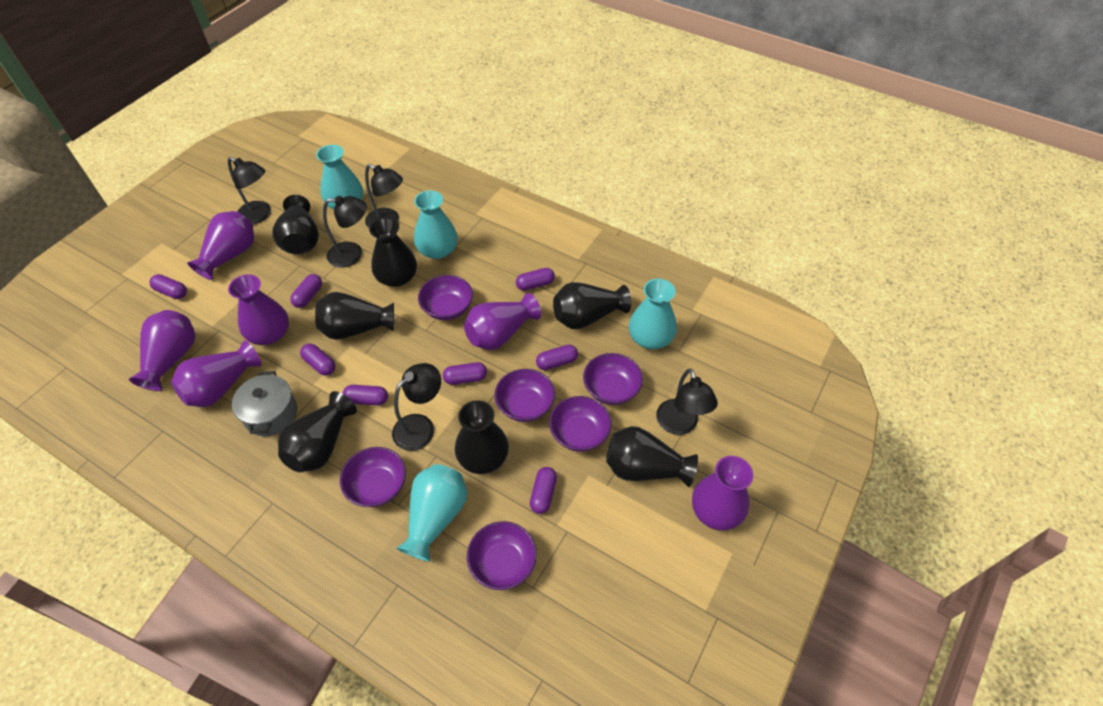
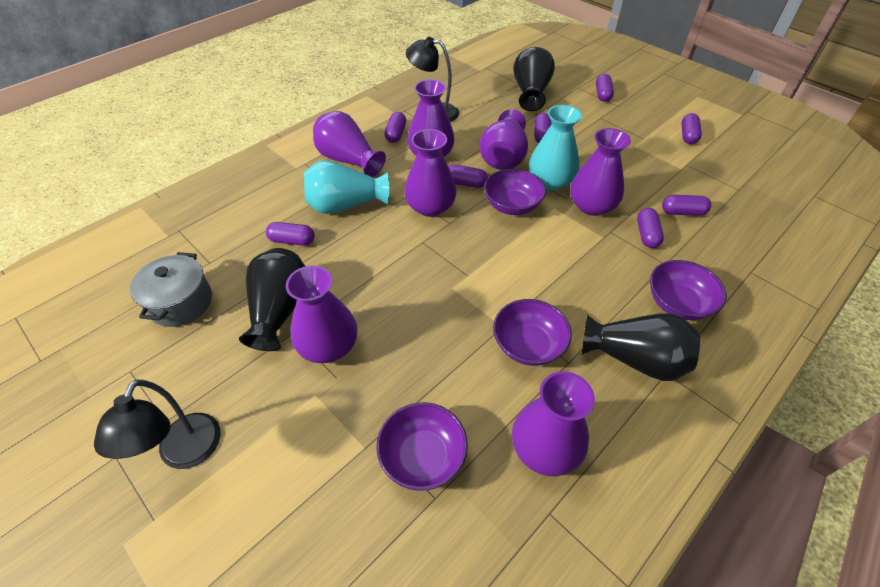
black lamp: 5 -> 2
black vase: 7 -> 3
purple bowl: 6 -> 4
purple vase: 6 -> 7
turquoise vase: 4 -> 2

